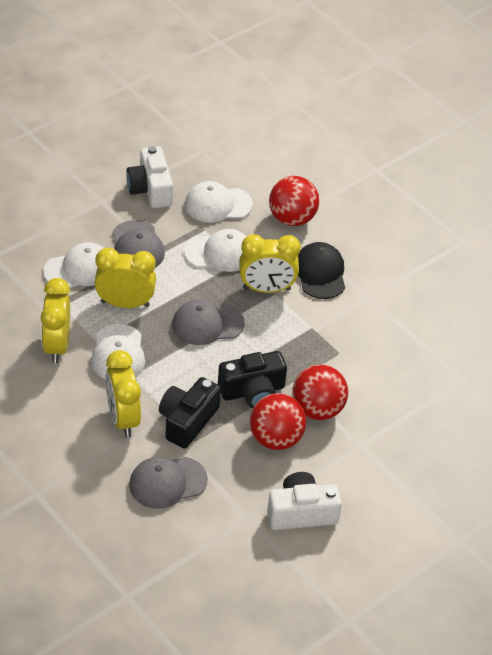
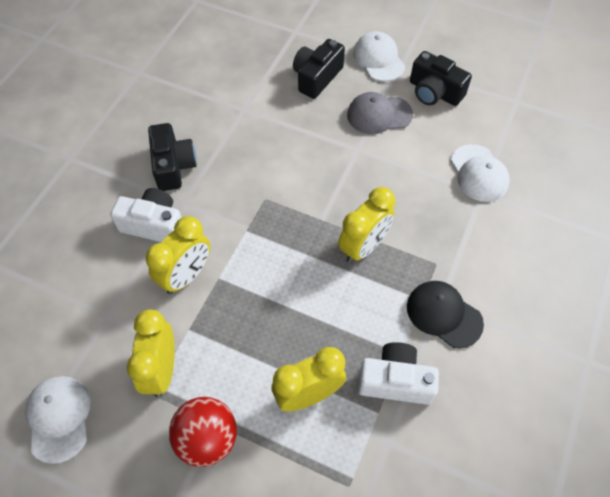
black camera: 2 -> 3
grey cap: 3 -> 1
red ball: 3 -> 1
white cap: 4 -> 3

